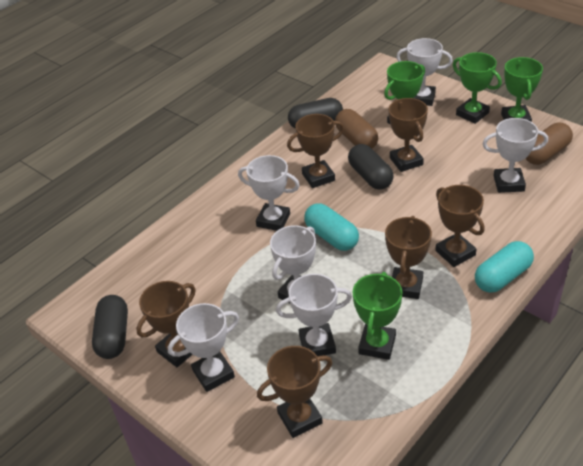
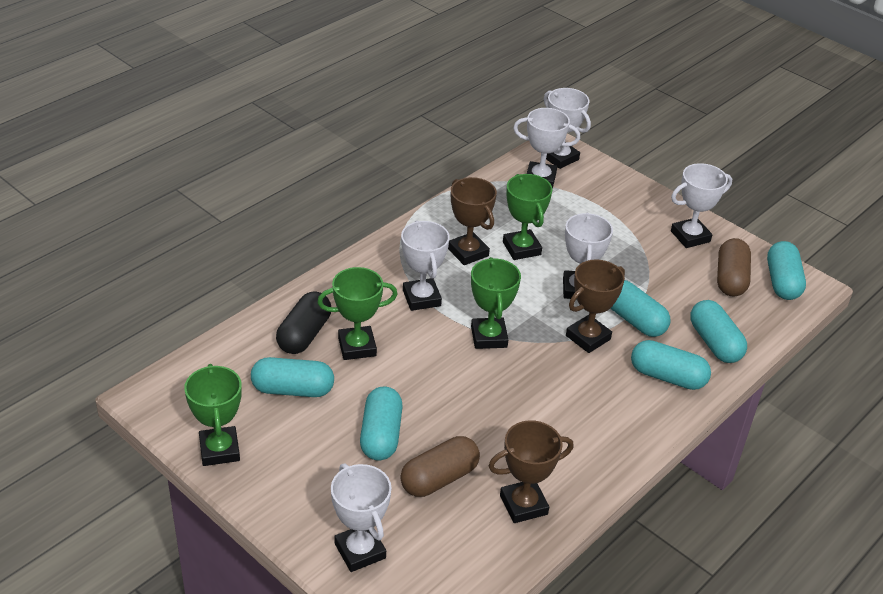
black capsule: 3 -> 1
brown trophy: 6 -> 3
turquoise capsule: 2 -> 6

